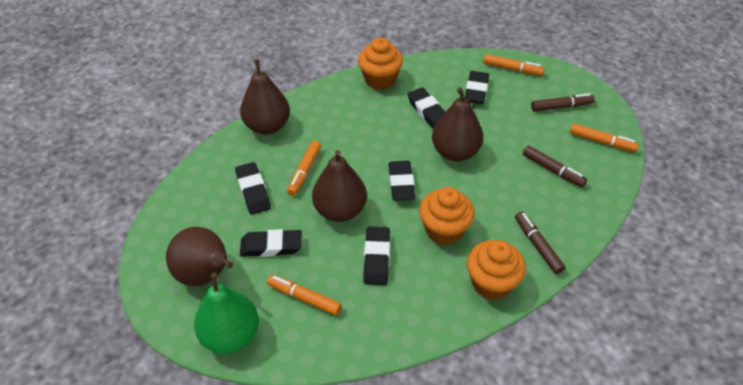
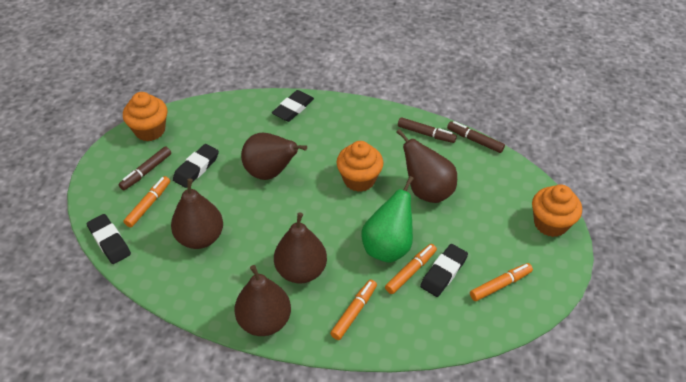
black eraser: 6 -> 4
brown pear: 4 -> 5

